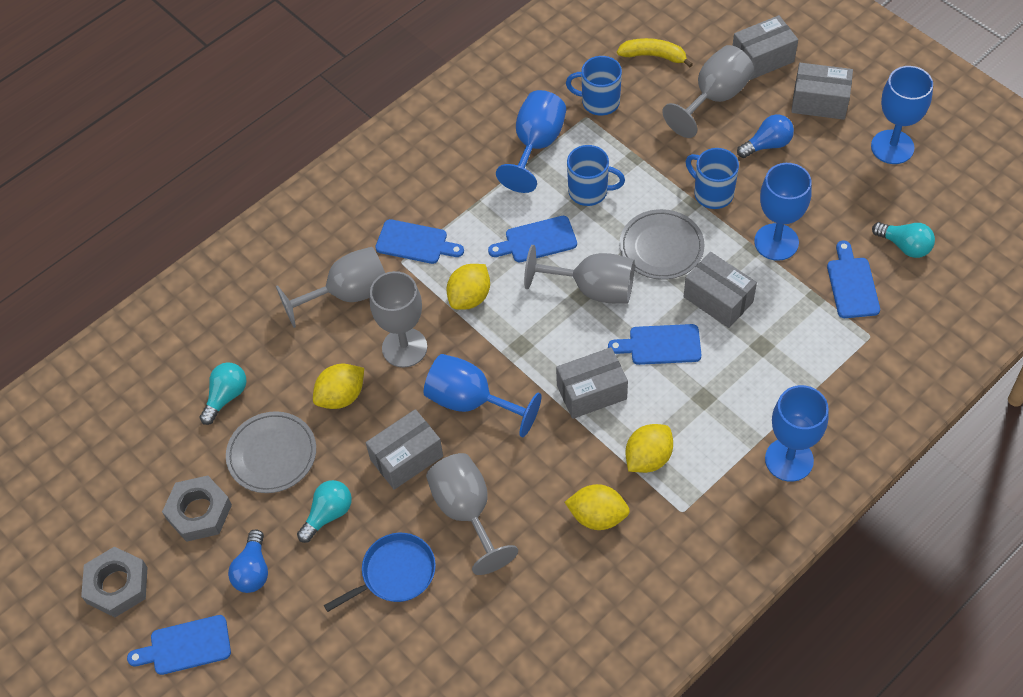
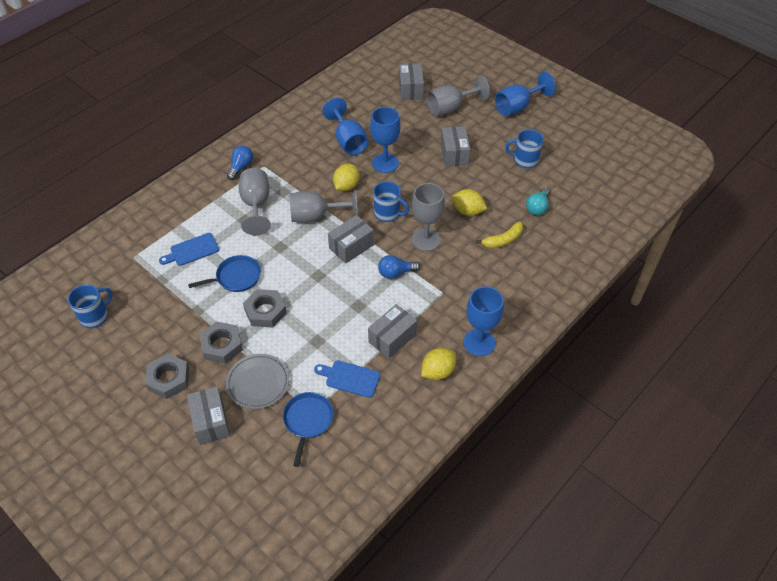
blue cutting board: 5 -> 2
blue goblet: 5 -> 4
blue pan: 1 -> 2
grey goblet: 5 -> 4
grey nut: 2 -> 3
grey plate: 2 -> 1
turquoise light bulb: 3 -> 1
yellow lemon: 4 -> 3

